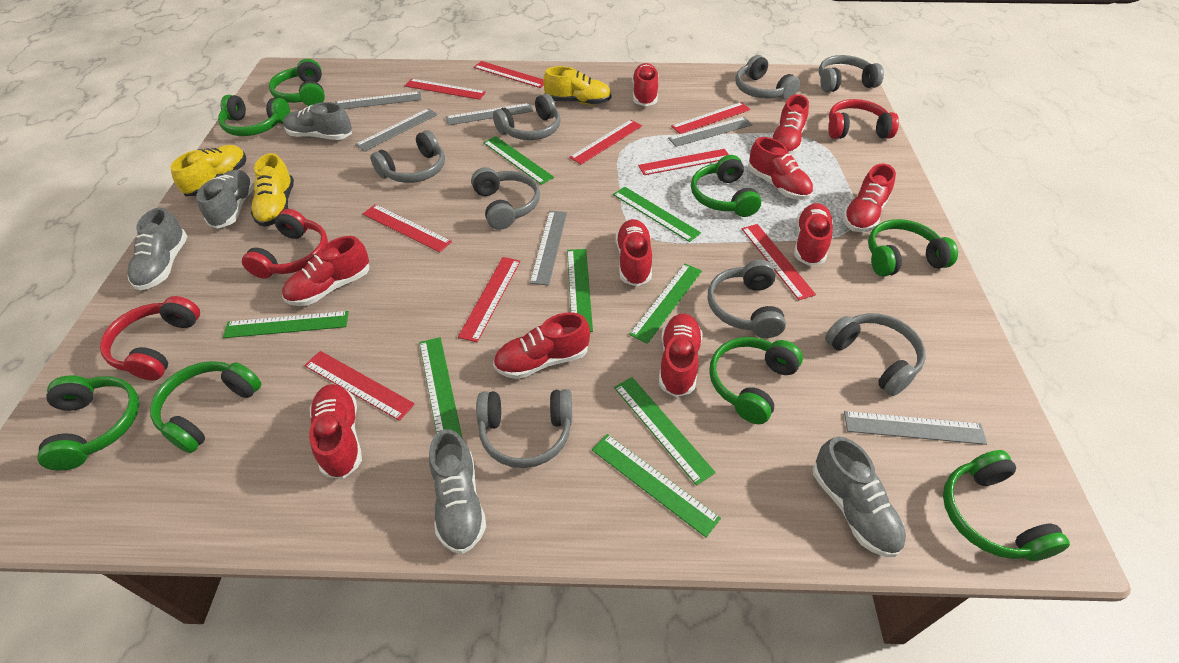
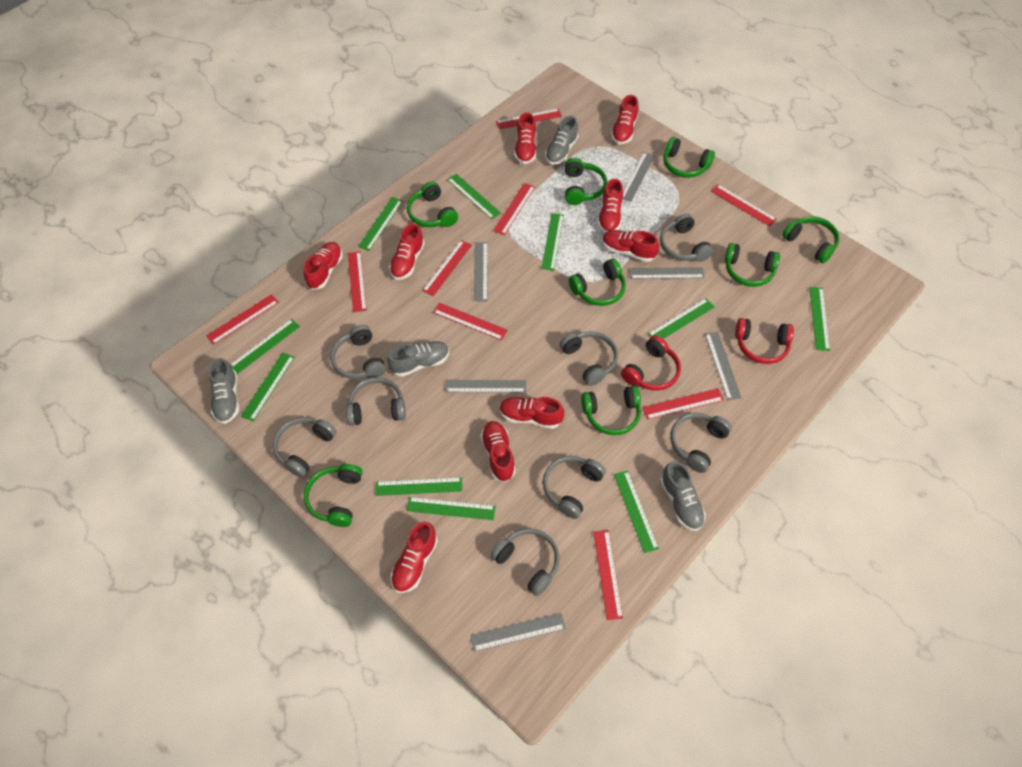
green ruler: 8 -> 10
grey shoe: 5 -> 4
red headphones: 3 -> 2
red shoe: 10 -> 9
yellow shoe: 3 -> 0

